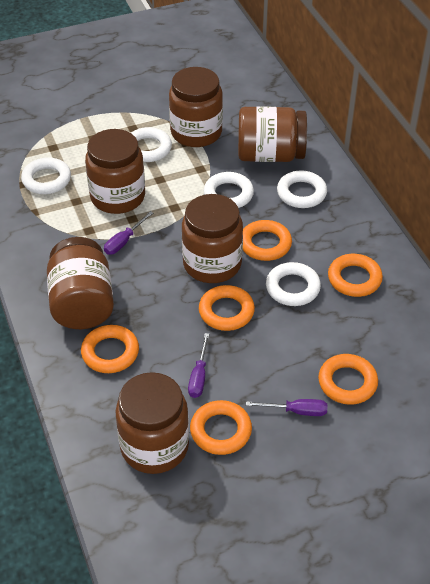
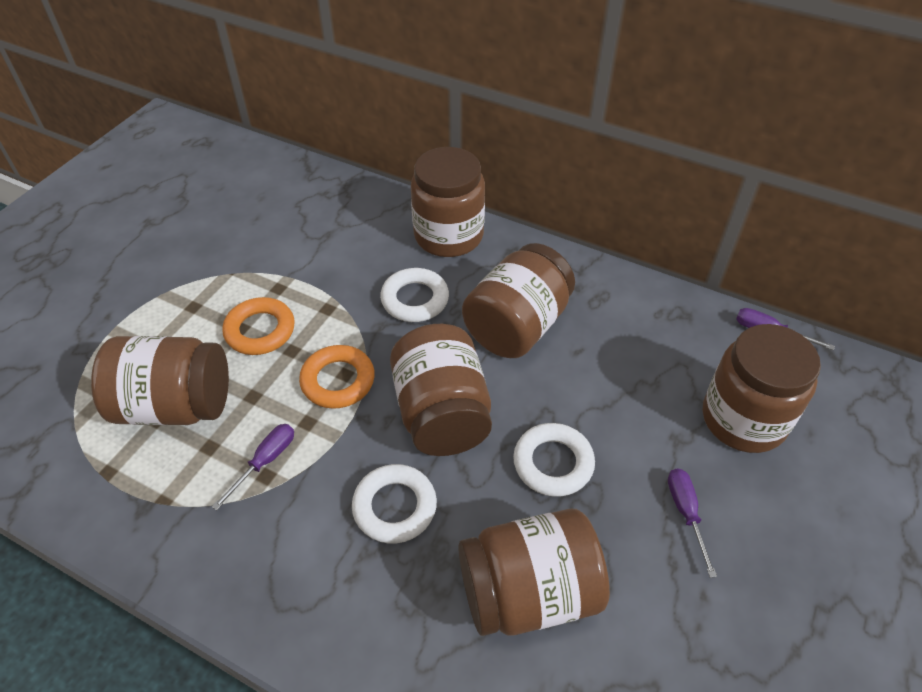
orange ring: 6 -> 2
white ring: 5 -> 3

